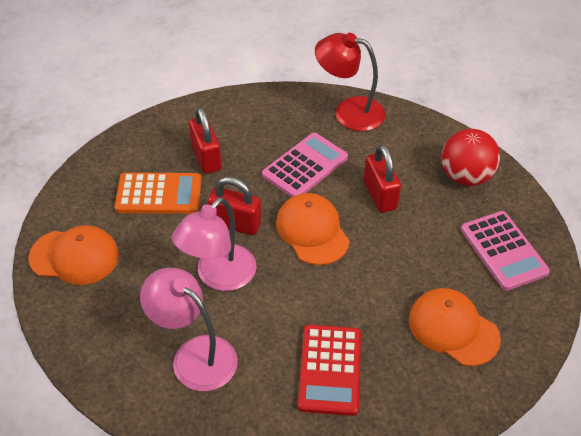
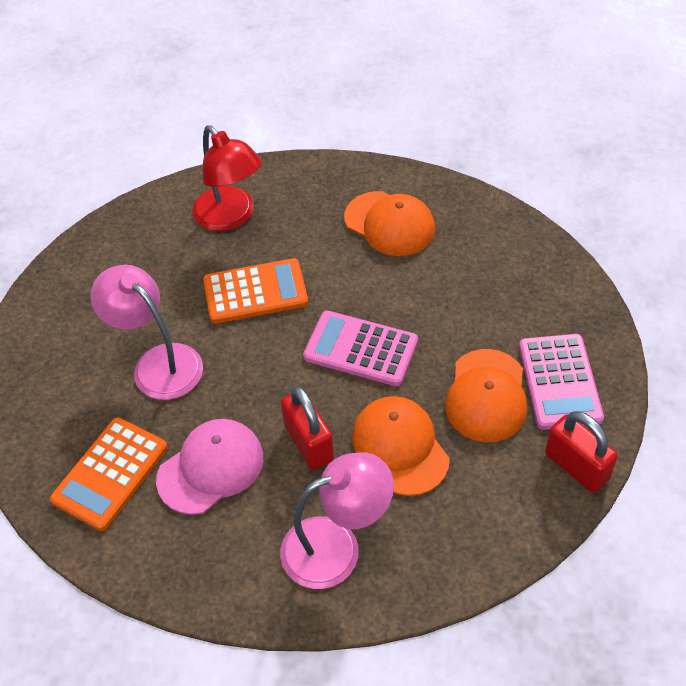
orange calculator: 1 -> 2
pink cap: 0 -> 1
red ball: 1 -> 0
red calculator: 1 -> 0
red padlock: 3 -> 2

